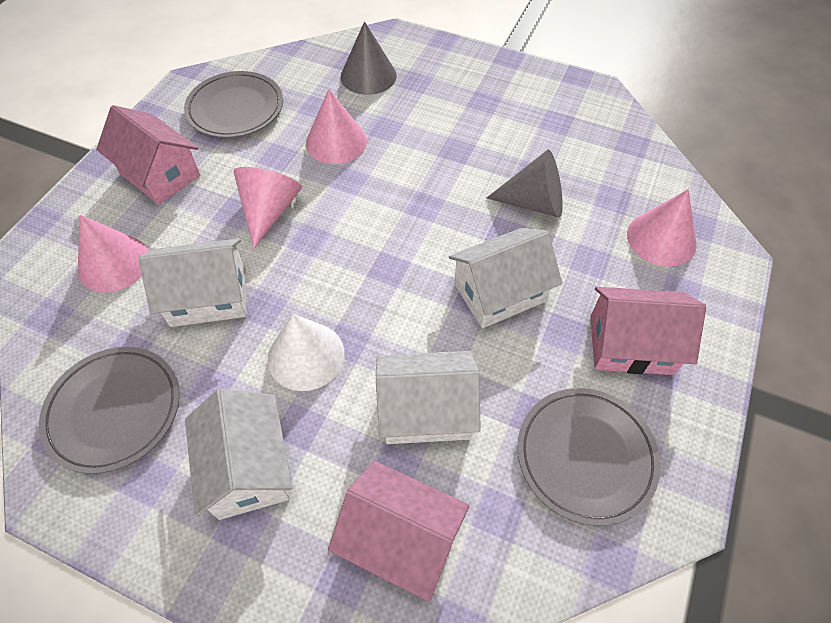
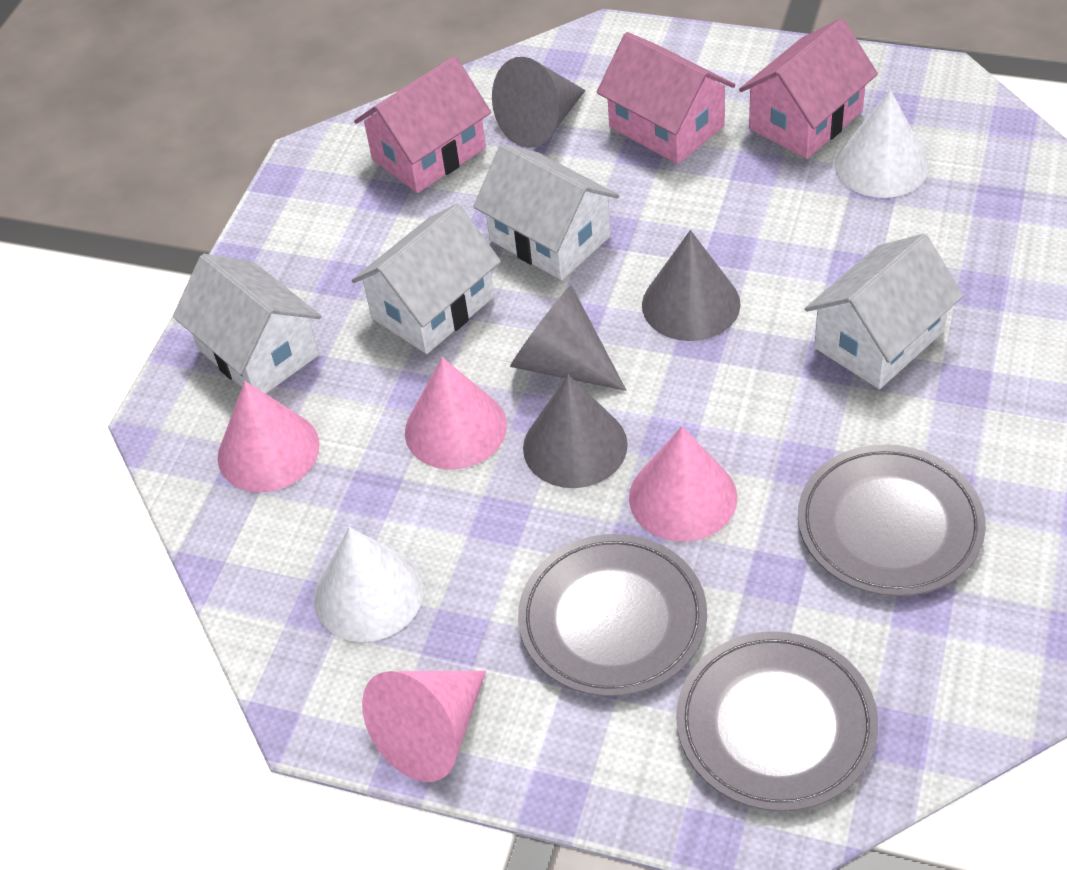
grey cone: 2 -> 4
white cone: 1 -> 2

